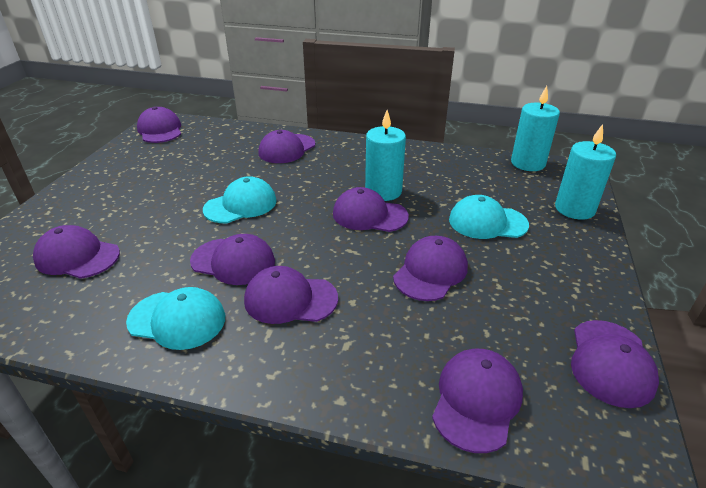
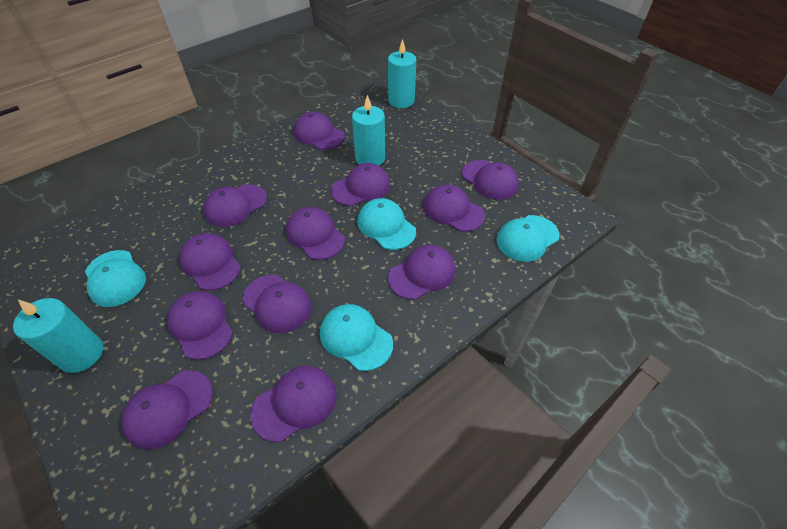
purple cap: 9 -> 12
turquoise cap: 3 -> 4

